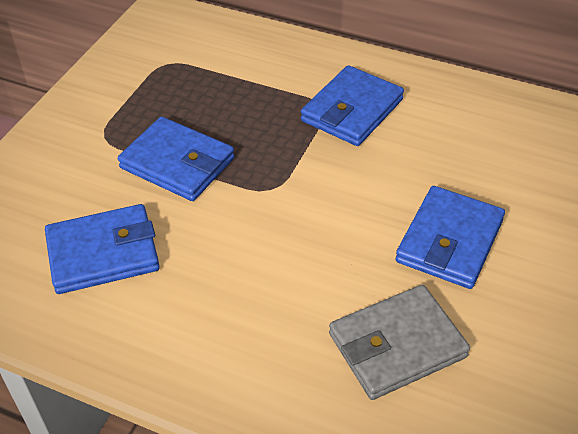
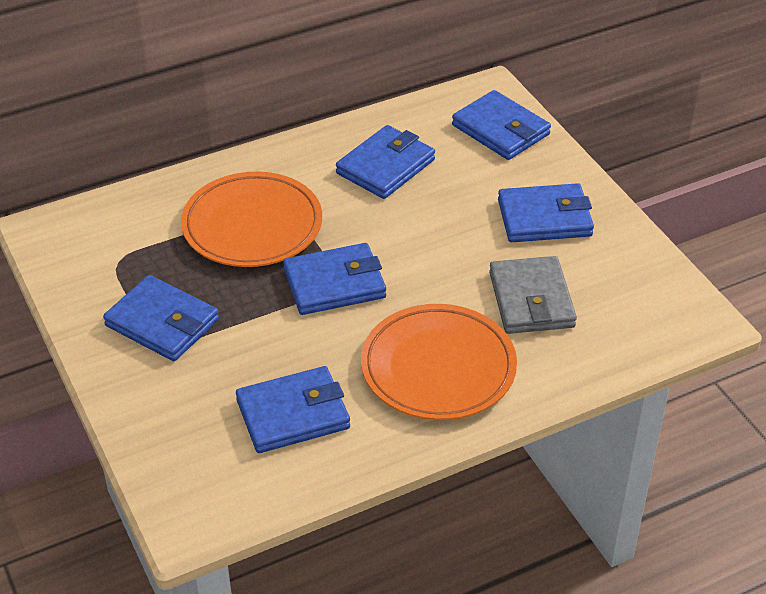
blue wallet: 4 -> 6
orange plate: 0 -> 2

